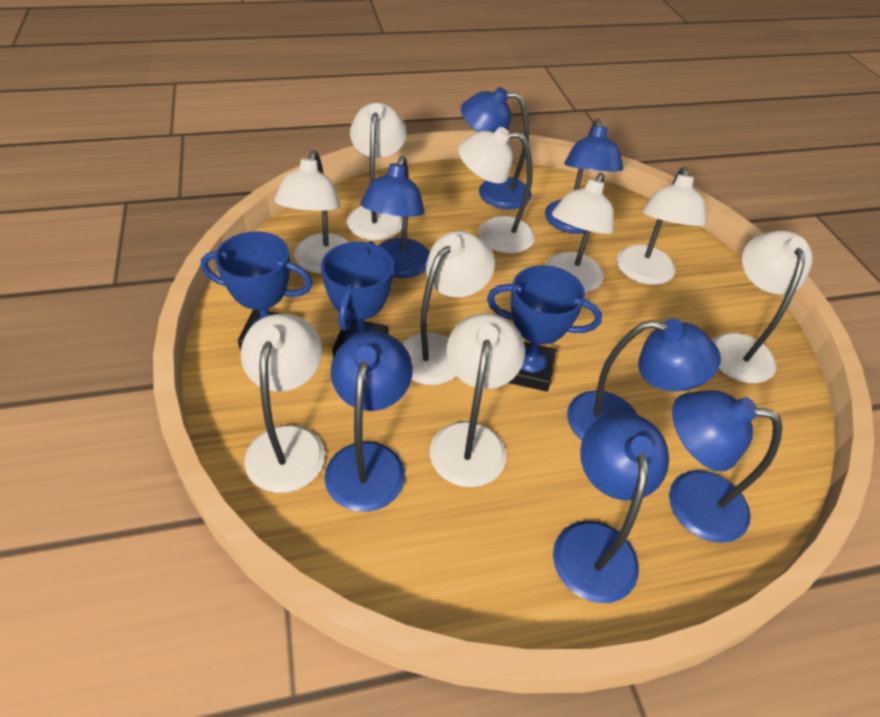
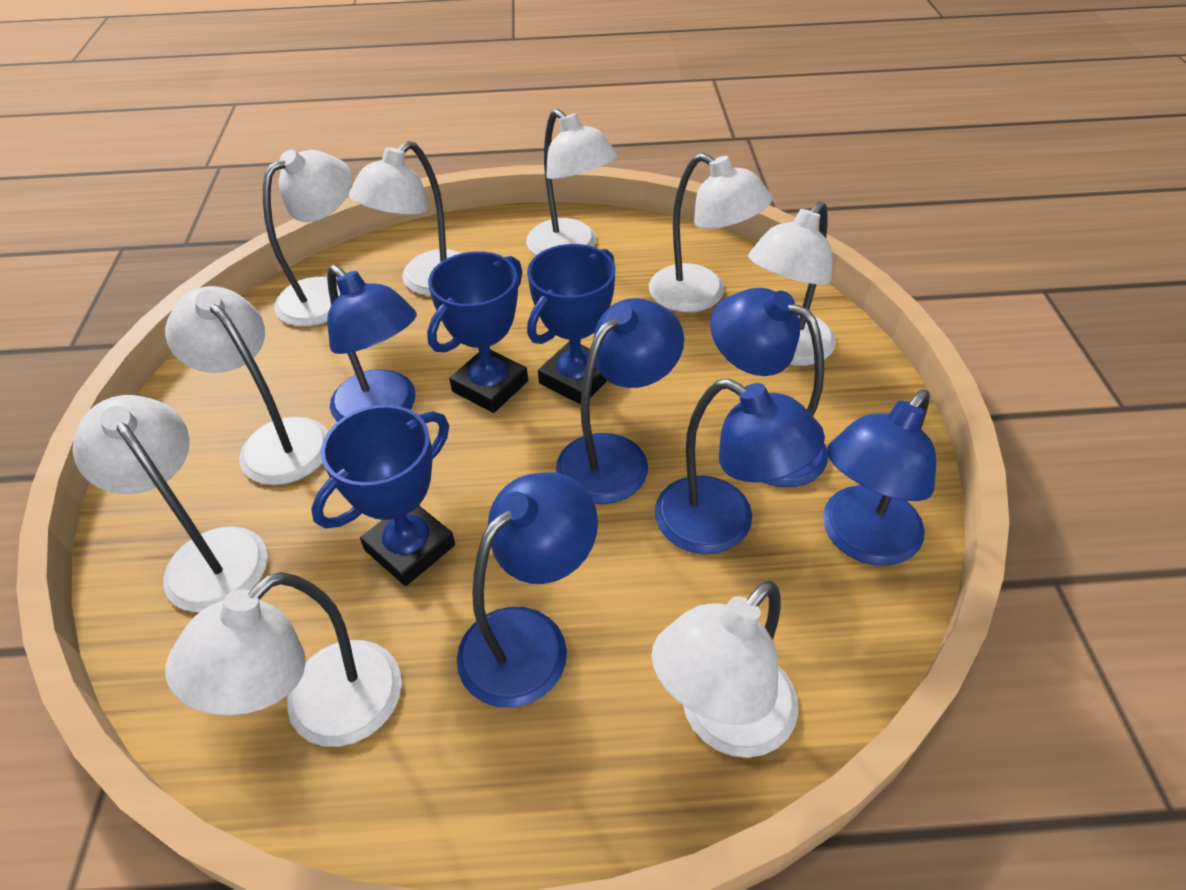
blue lamp: 7 -> 6

